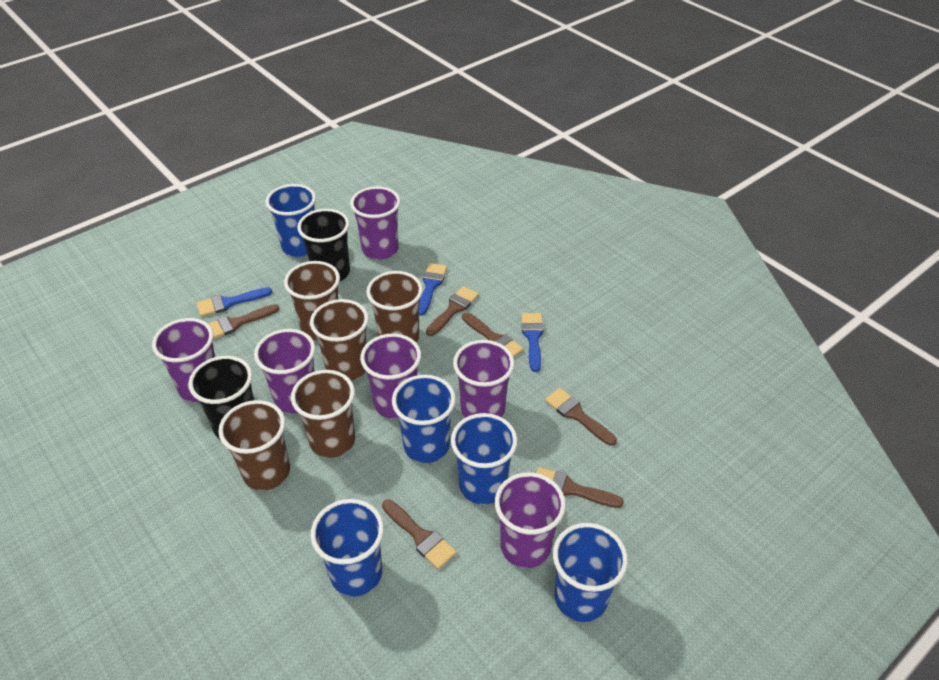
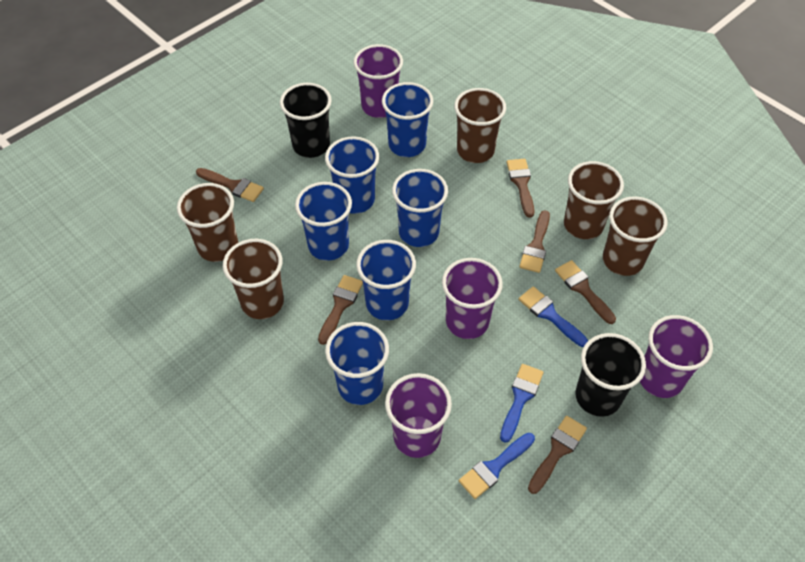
blue cup: 5 -> 6
purple cup: 6 -> 4

